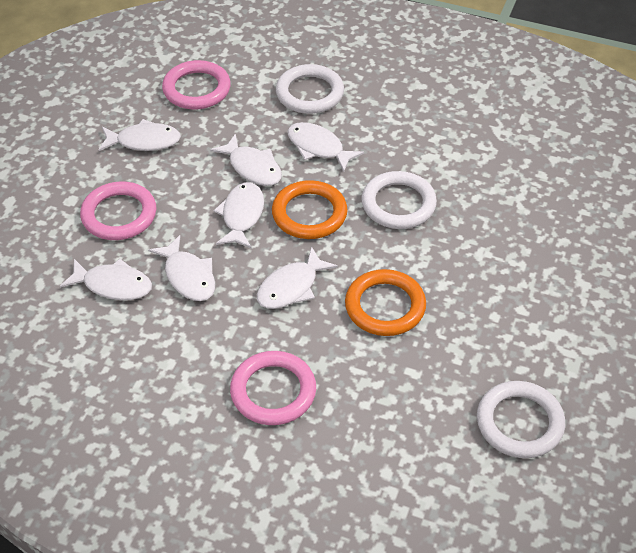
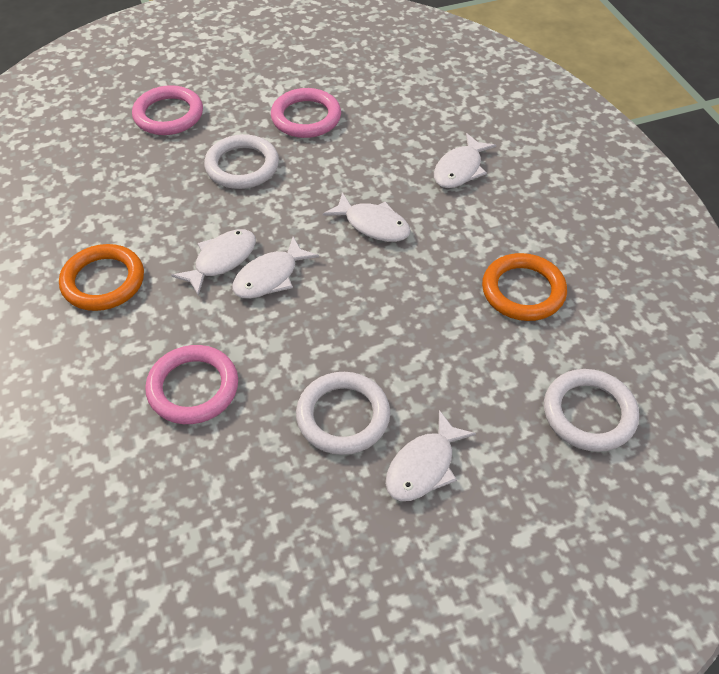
white fish: 7 -> 5

